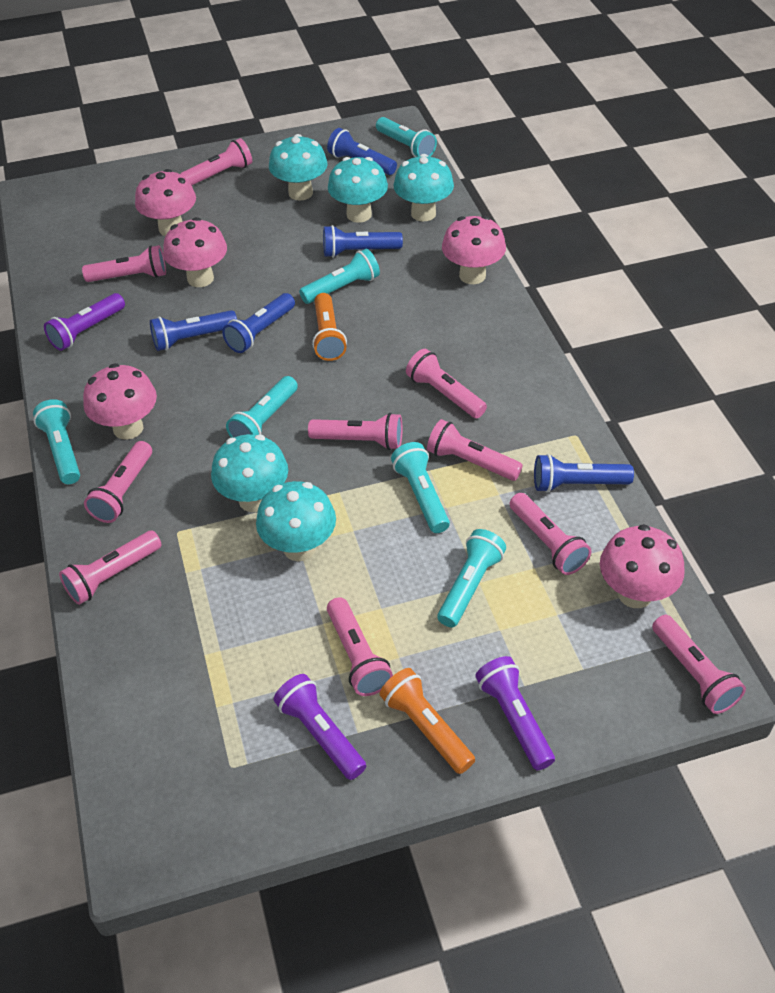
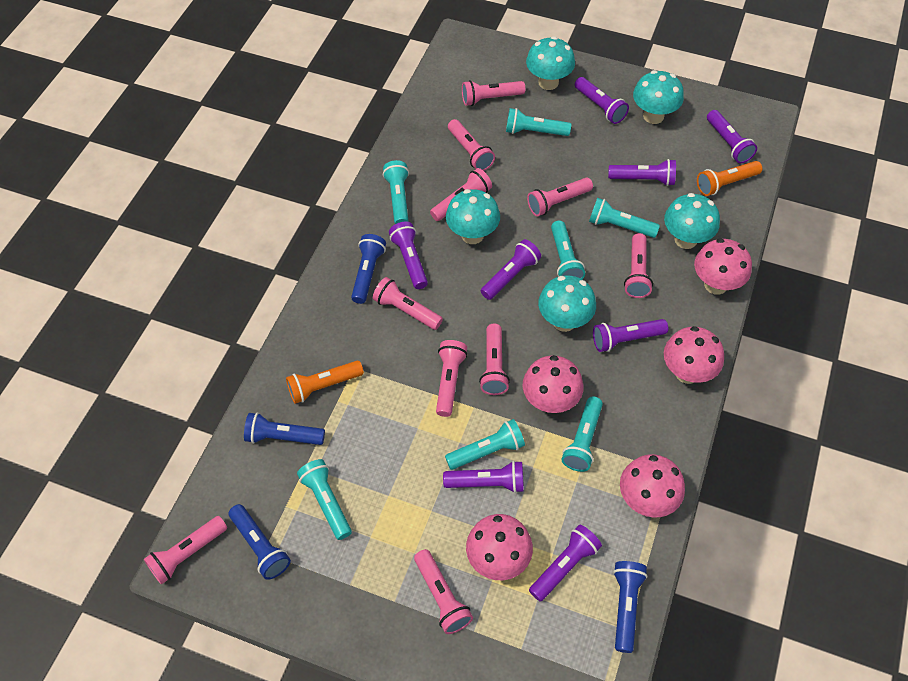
blue flashlight: 5 -> 4
purple flashlight: 3 -> 8
turquoise flashlight: 6 -> 7

